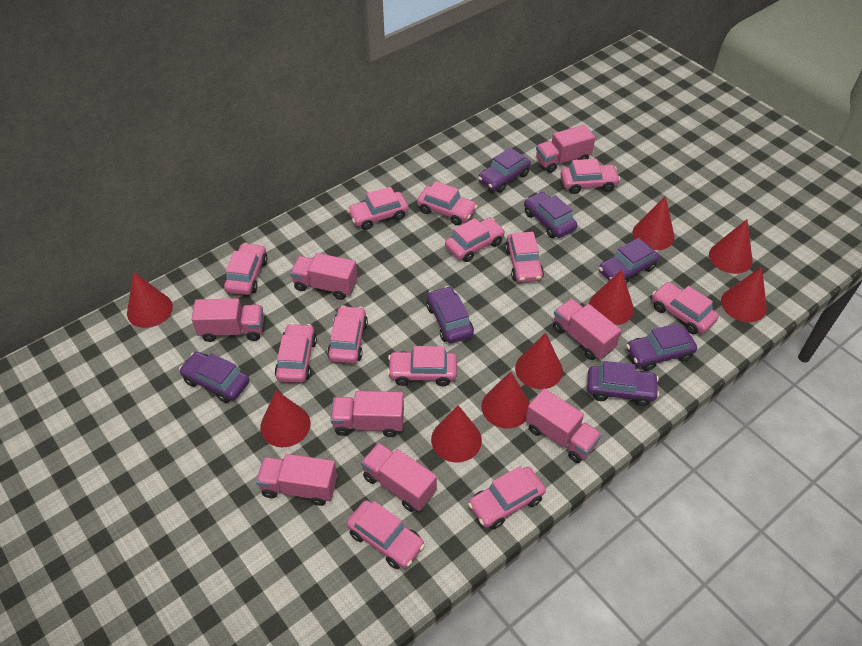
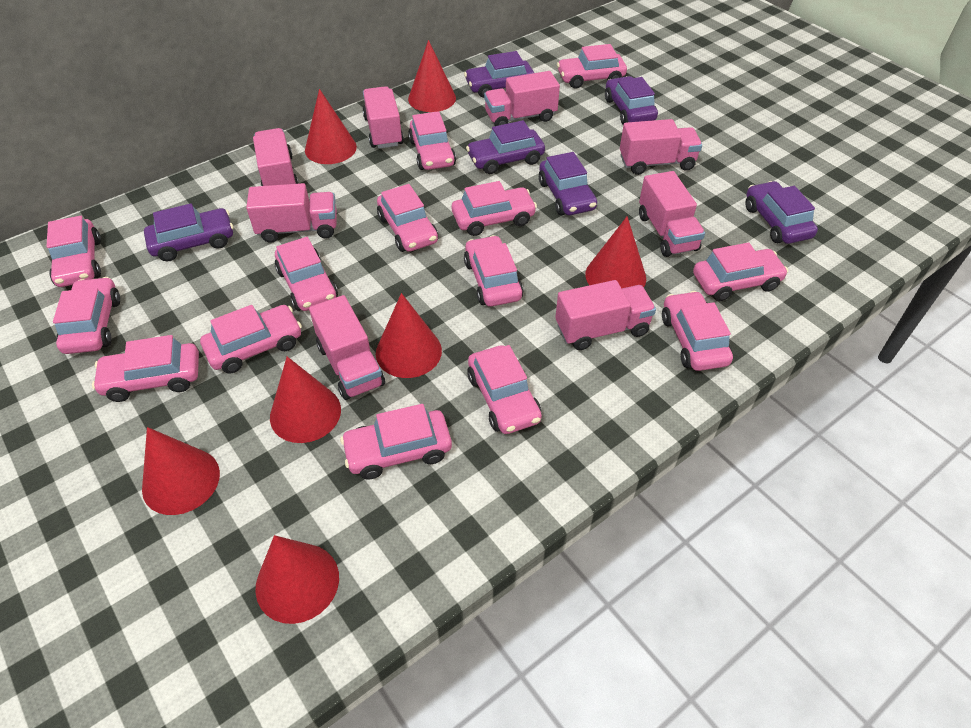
pink car: 12 -> 14
purple car: 7 -> 6
red cone: 9 -> 7

